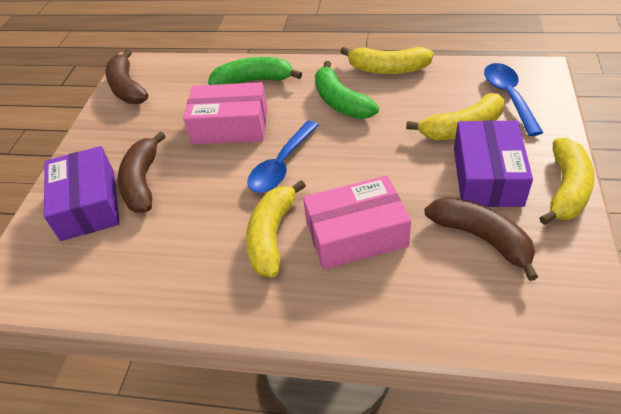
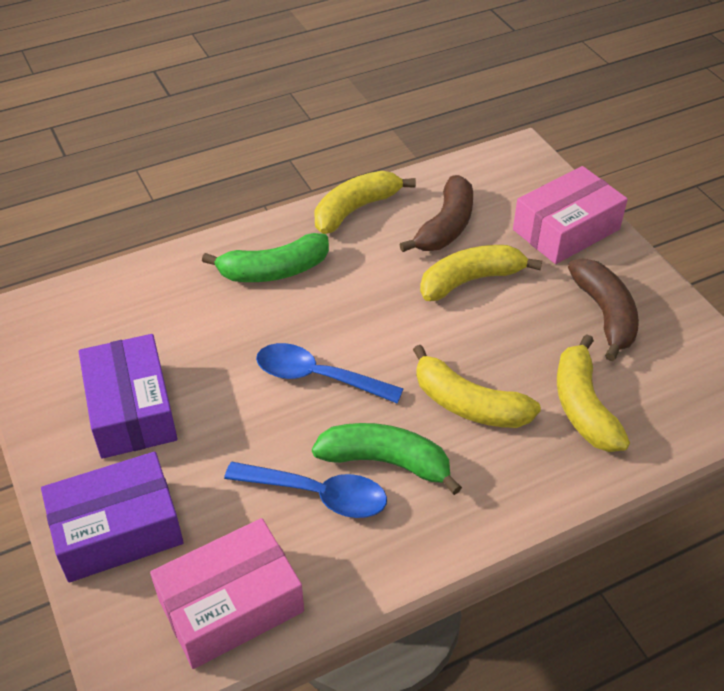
brown banana: 3 -> 2

